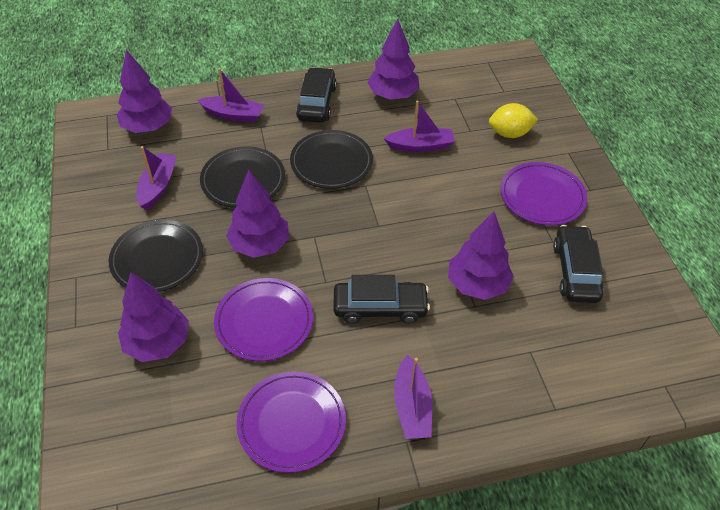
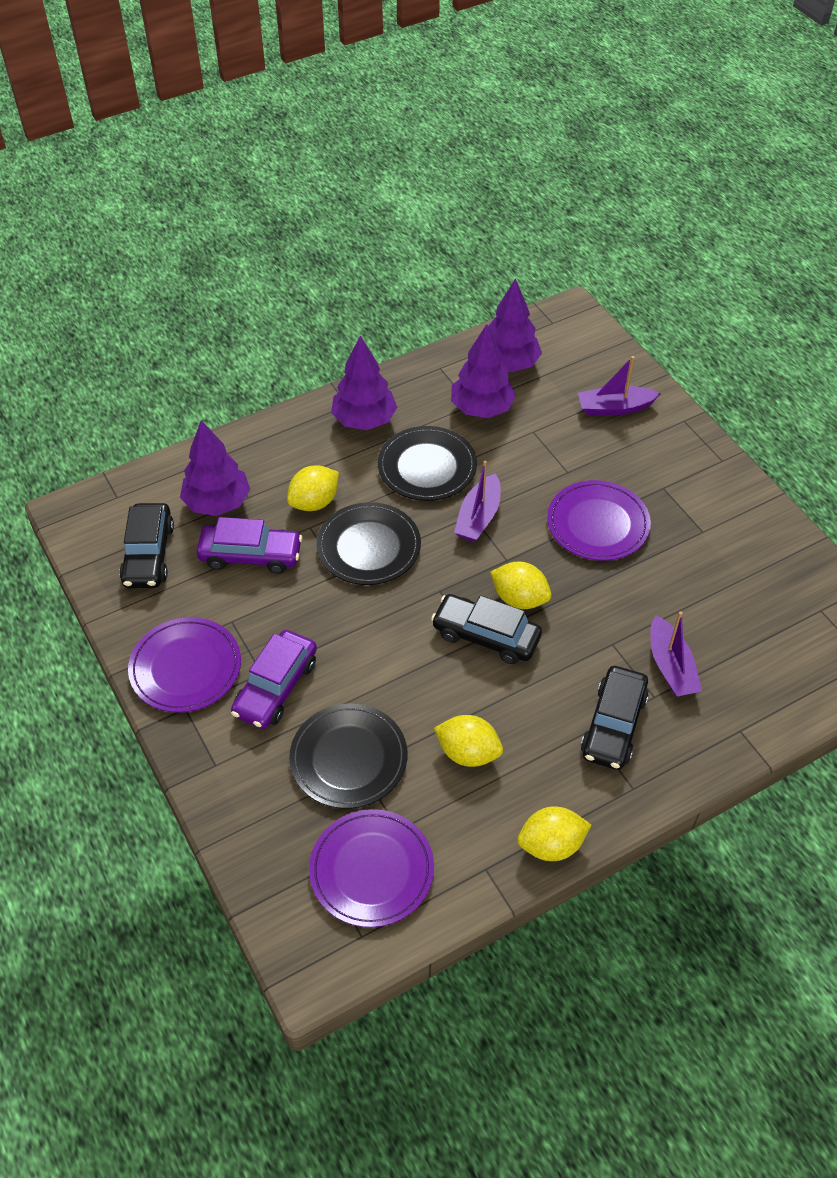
purple boat: 4 -> 3
purple car: 0 -> 2
purple tree: 5 -> 4
yellow lemon: 1 -> 4

